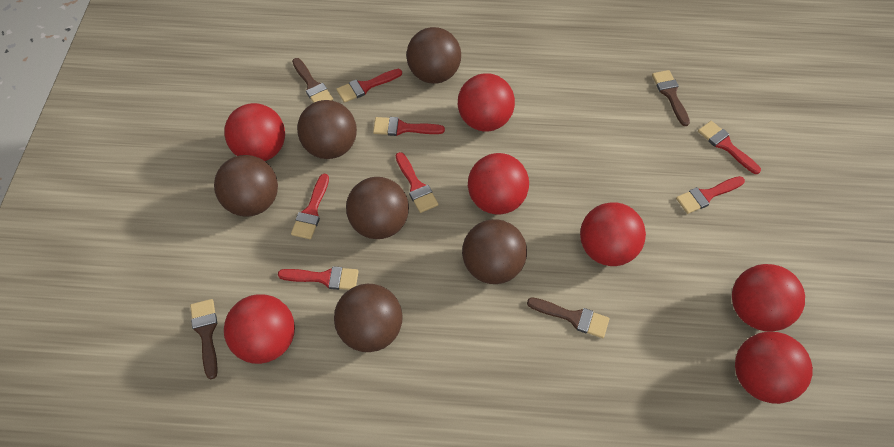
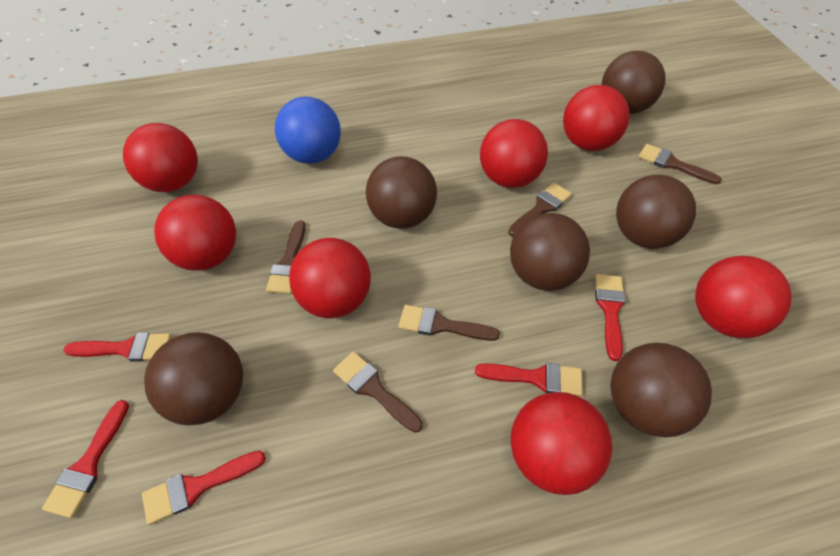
blue ball: 0 -> 1
brown brush: 4 -> 5
red brush: 7 -> 5

